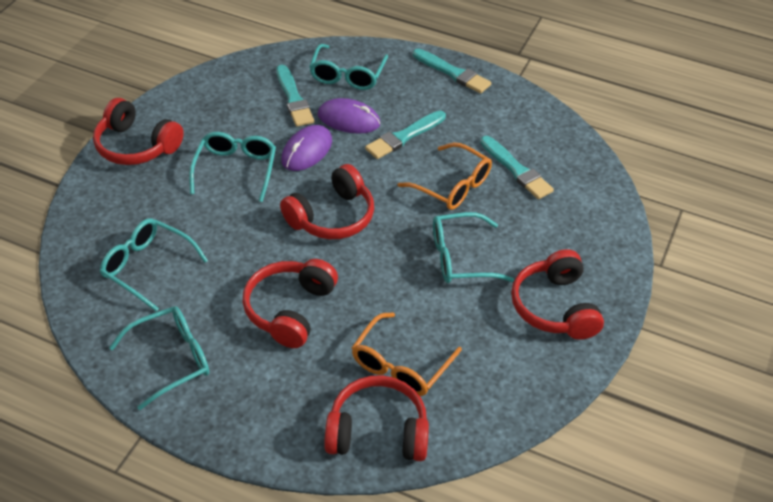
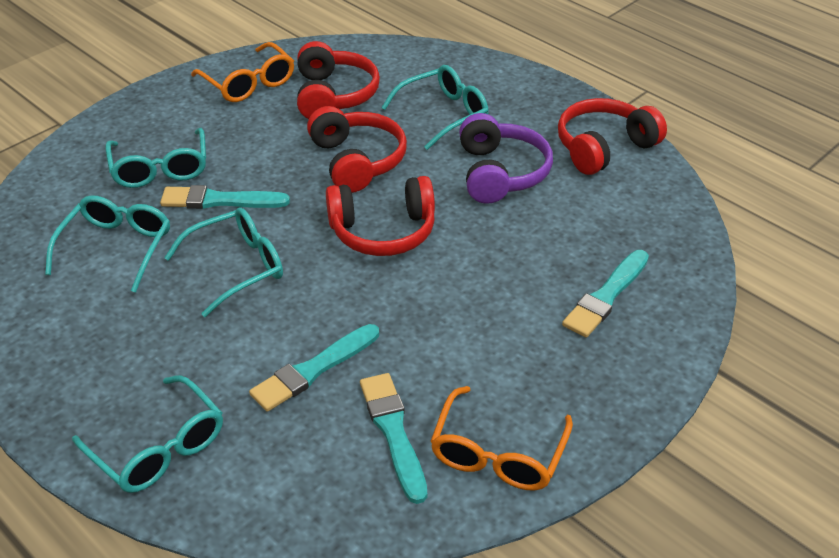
purple headphones: 0 -> 1
purple mouse: 2 -> 0
red headphones: 5 -> 4

